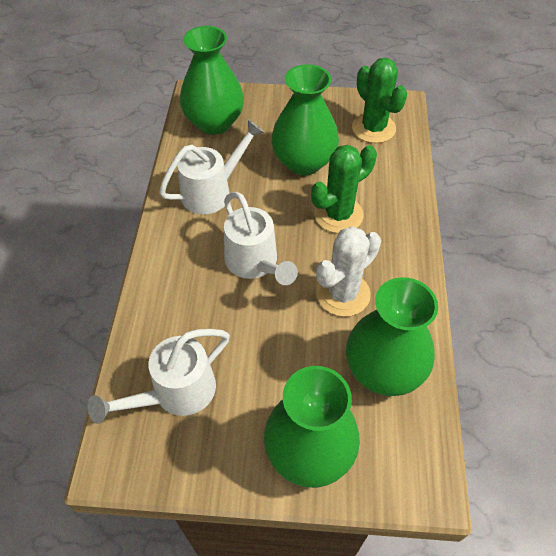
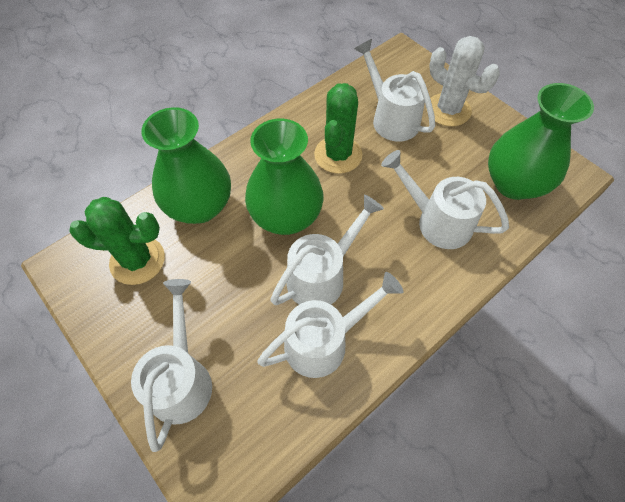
green vase: 4 -> 3
white watering can: 3 -> 5

